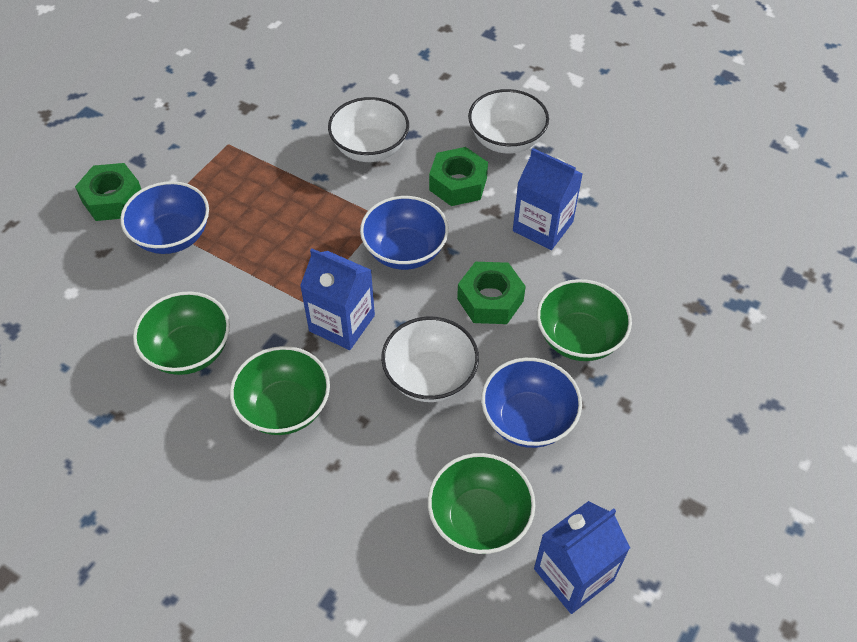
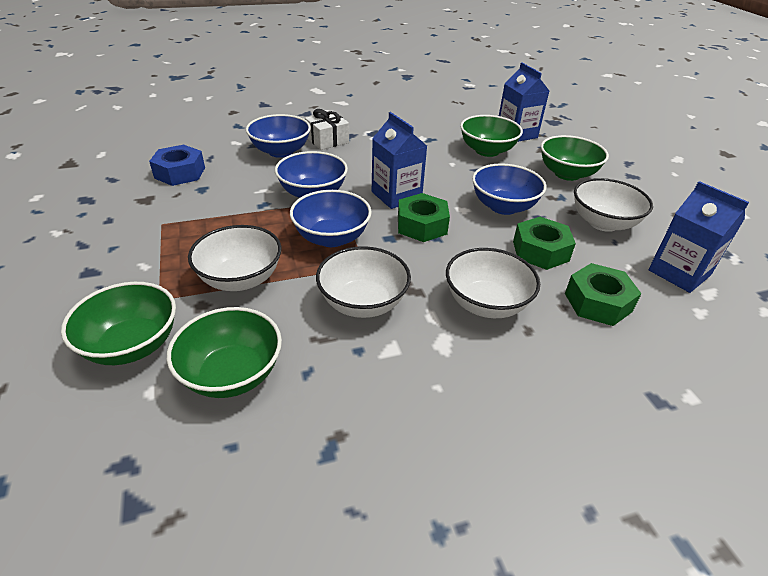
blue bowl: 3 -> 4
blue nut: 0 -> 1
white bowl: 3 -> 4
white gift: 0 -> 1

